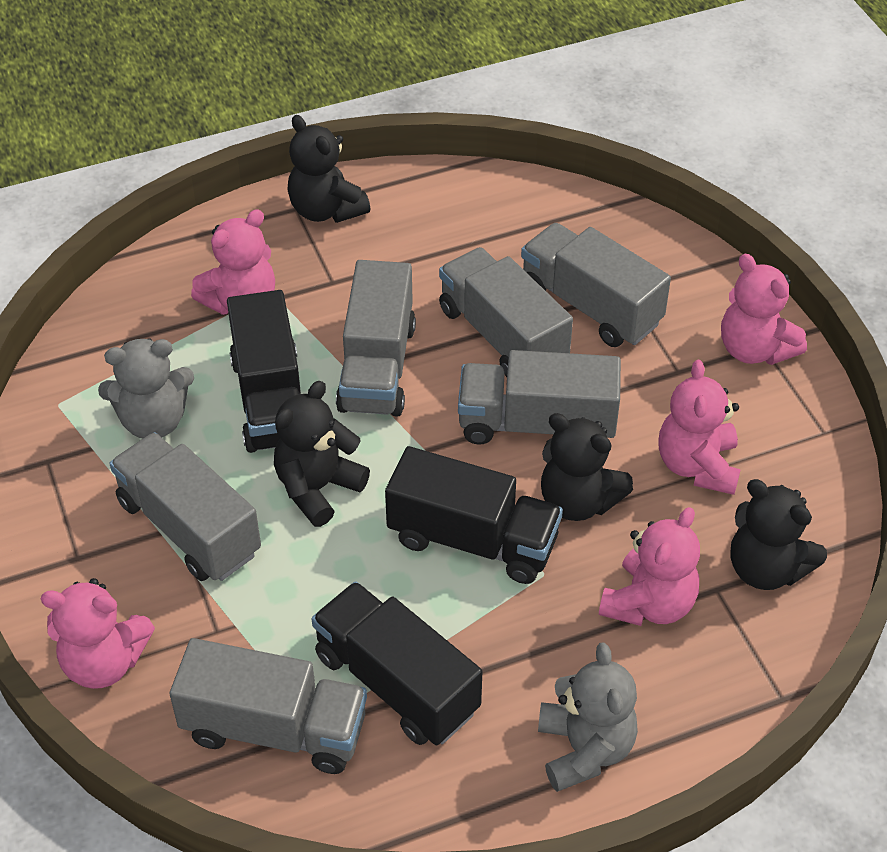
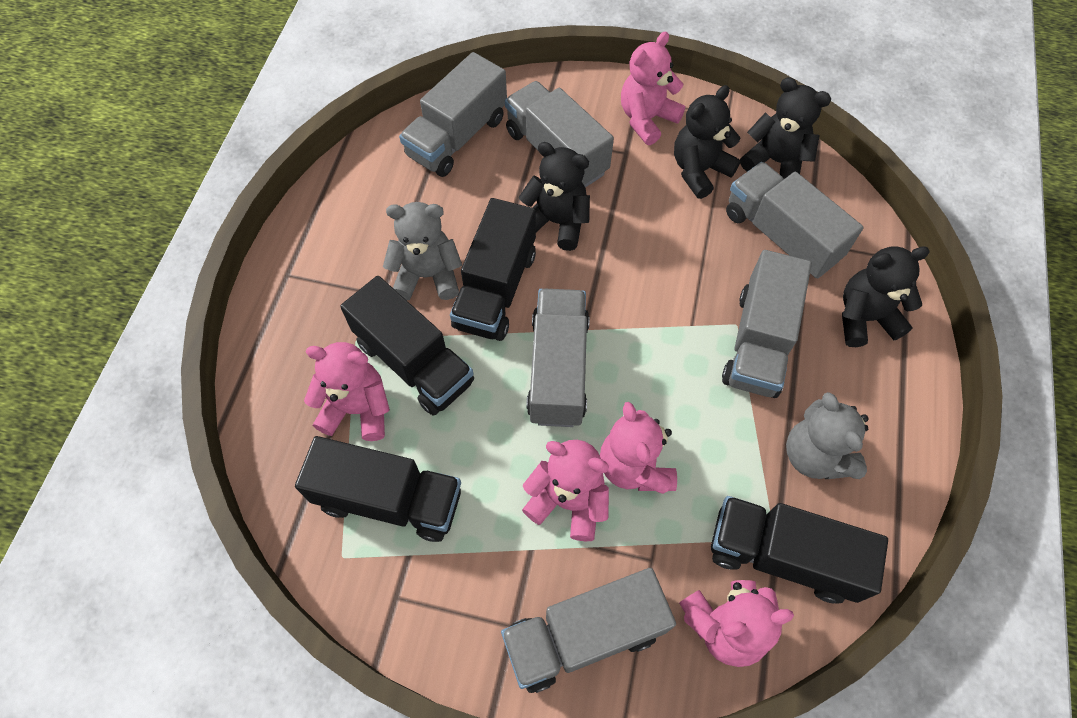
black truck: 3 -> 4

